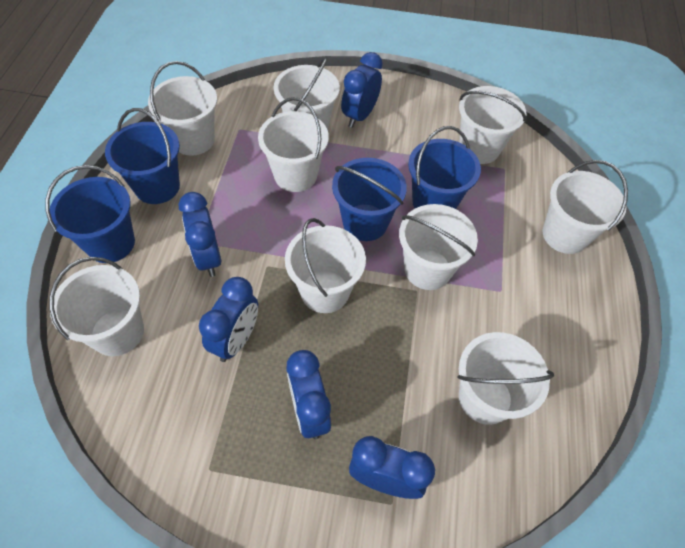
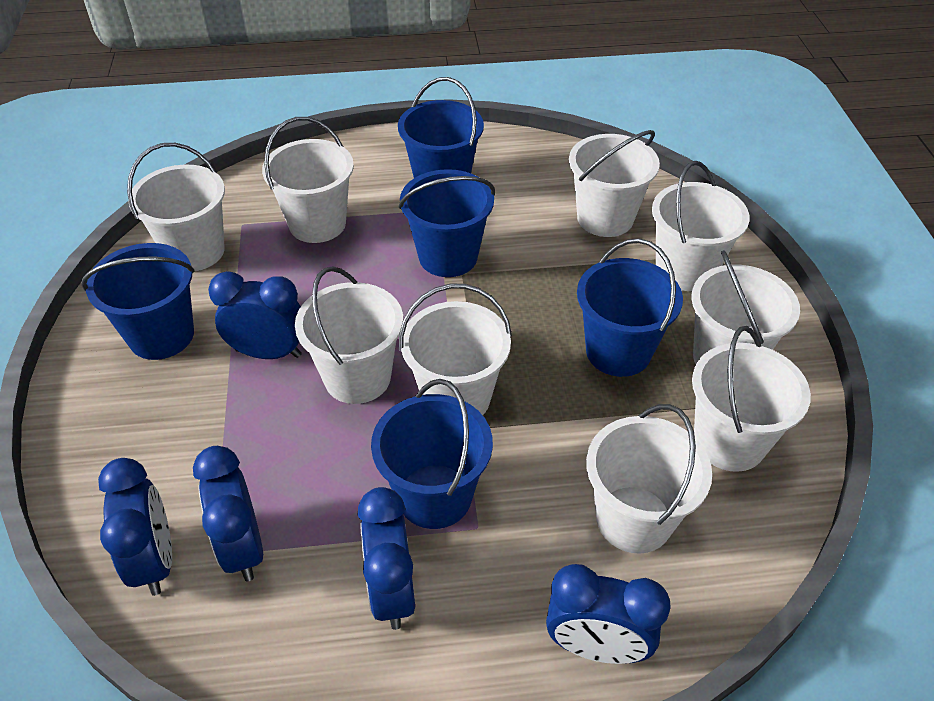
blue bucket: 4 -> 5

